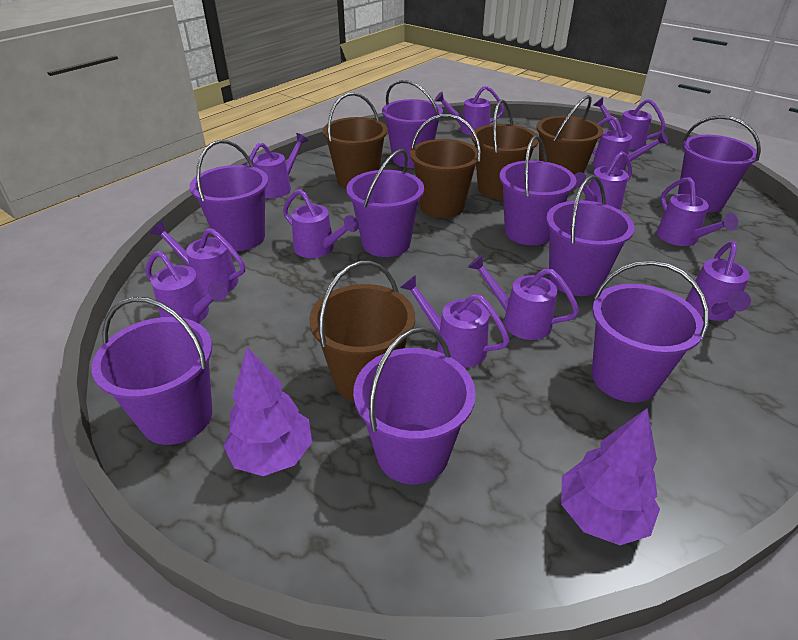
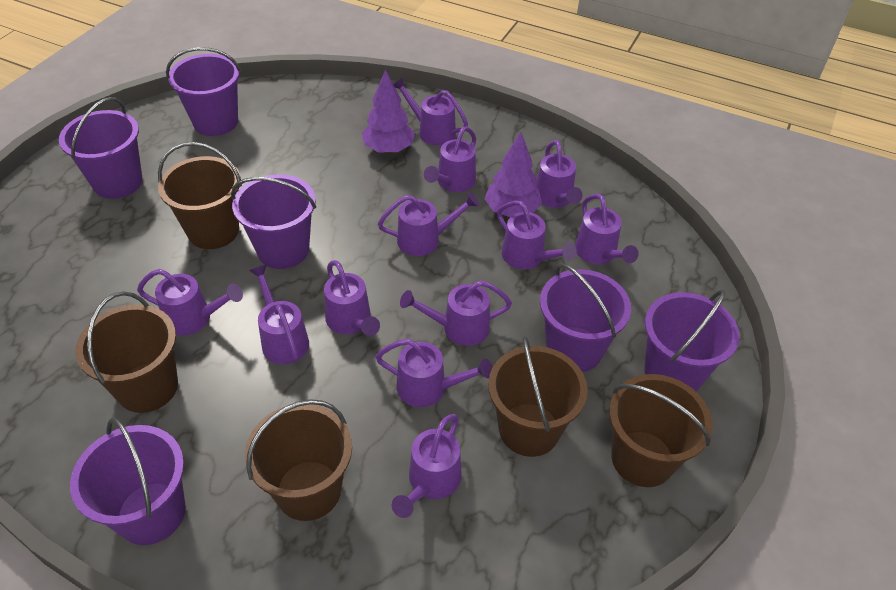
purple bucket: 9 -> 6

